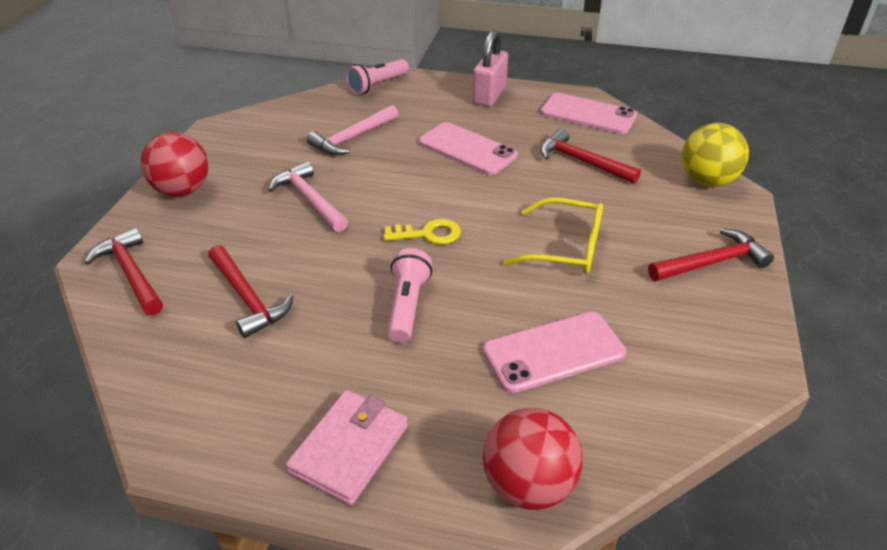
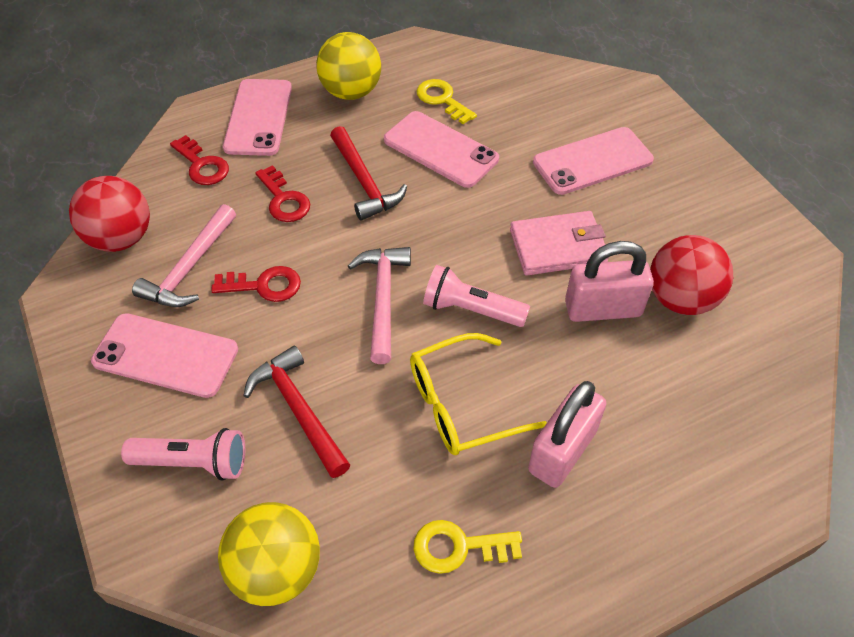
pink padlock: 1 -> 2
pink phone: 3 -> 4
red hammer: 4 -> 2
red key: 0 -> 3
yellow ball: 1 -> 2
yellow key: 1 -> 2

